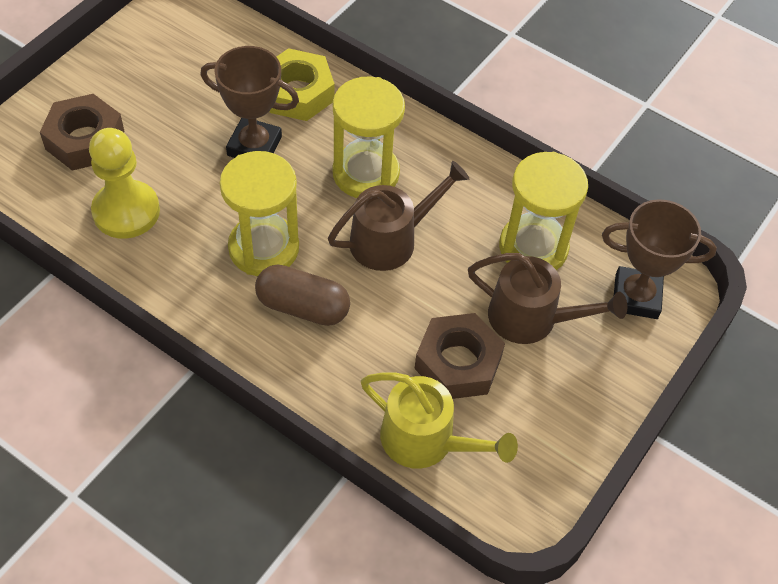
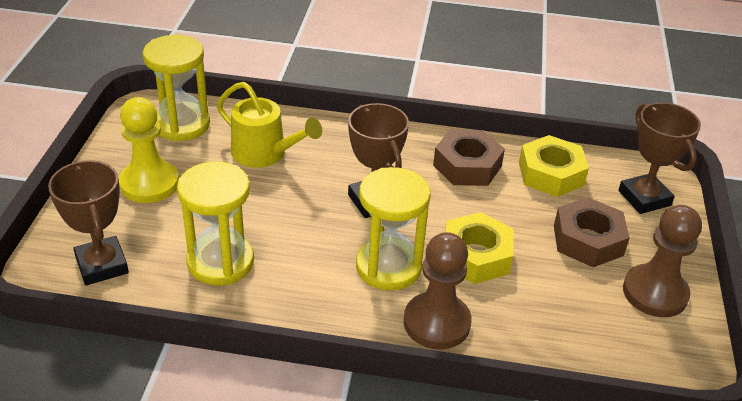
brown capsule: 1 -> 0
brown pawn: 0 -> 2
brown trophy: 2 -> 3
brown watering can: 2 -> 0
yellow nut: 1 -> 2

